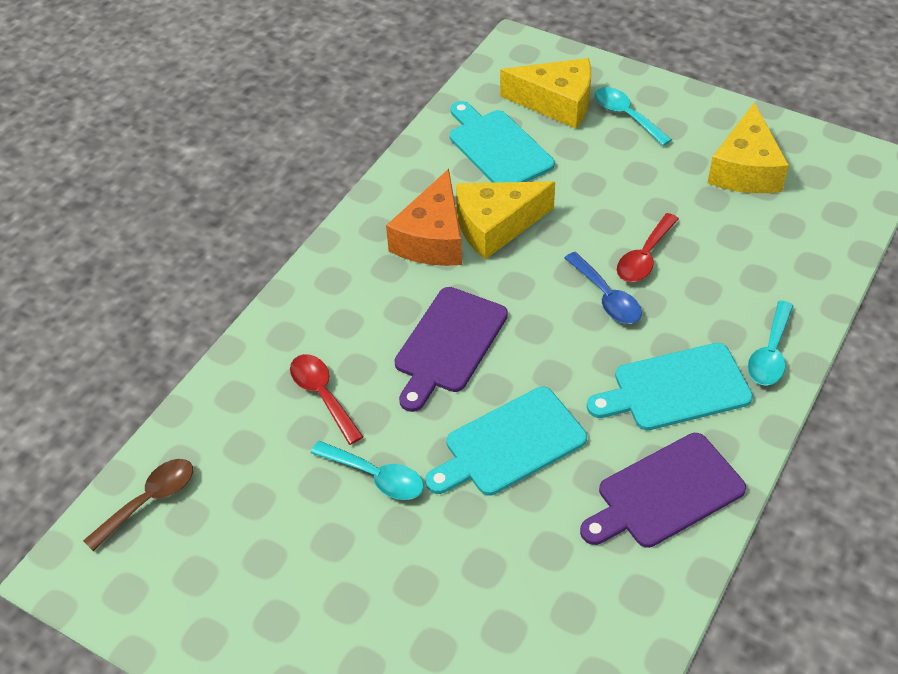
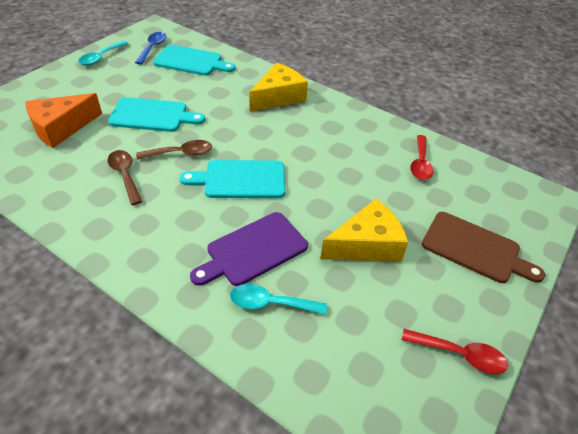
brown cutting board: 0 -> 1
brown spoon: 1 -> 2
purple cutting board: 2 -> 1
turquoise spoon: 3 -> 2
yellow cheese: 3 -> 2

